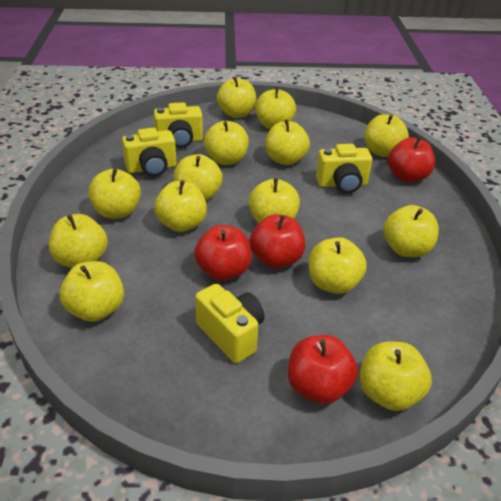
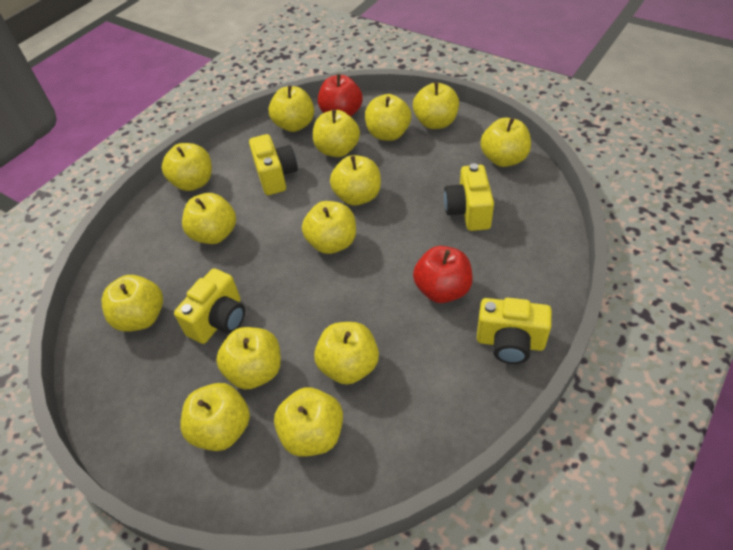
red apple: 4 -> 2

